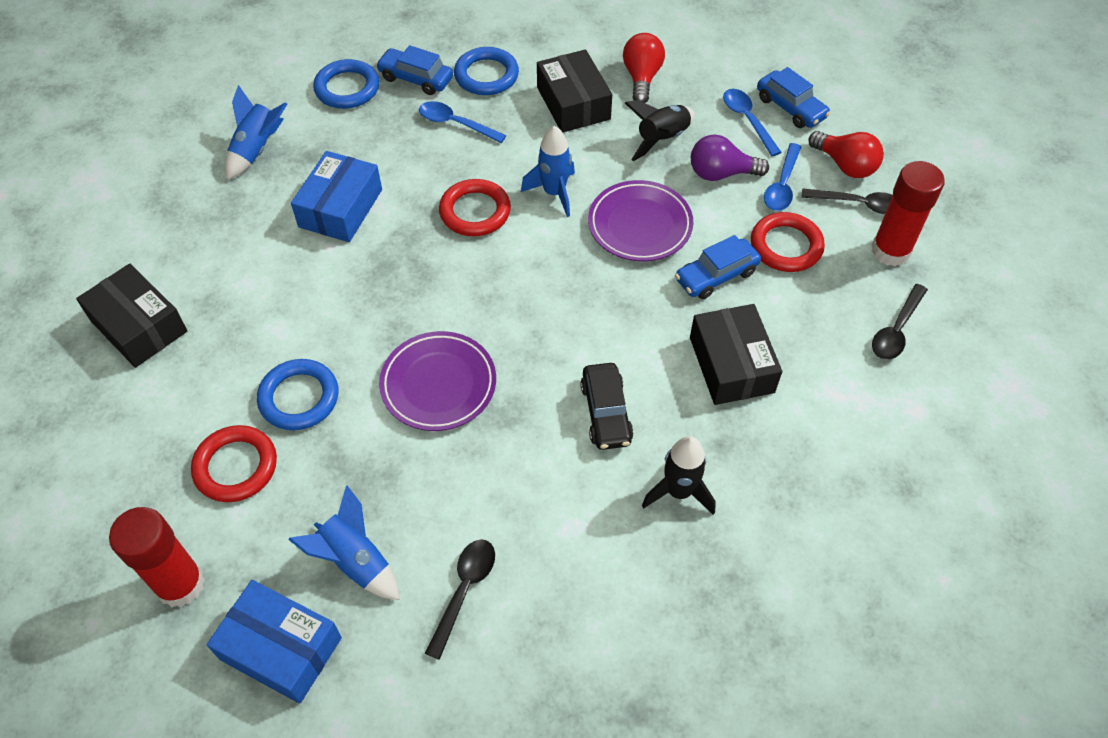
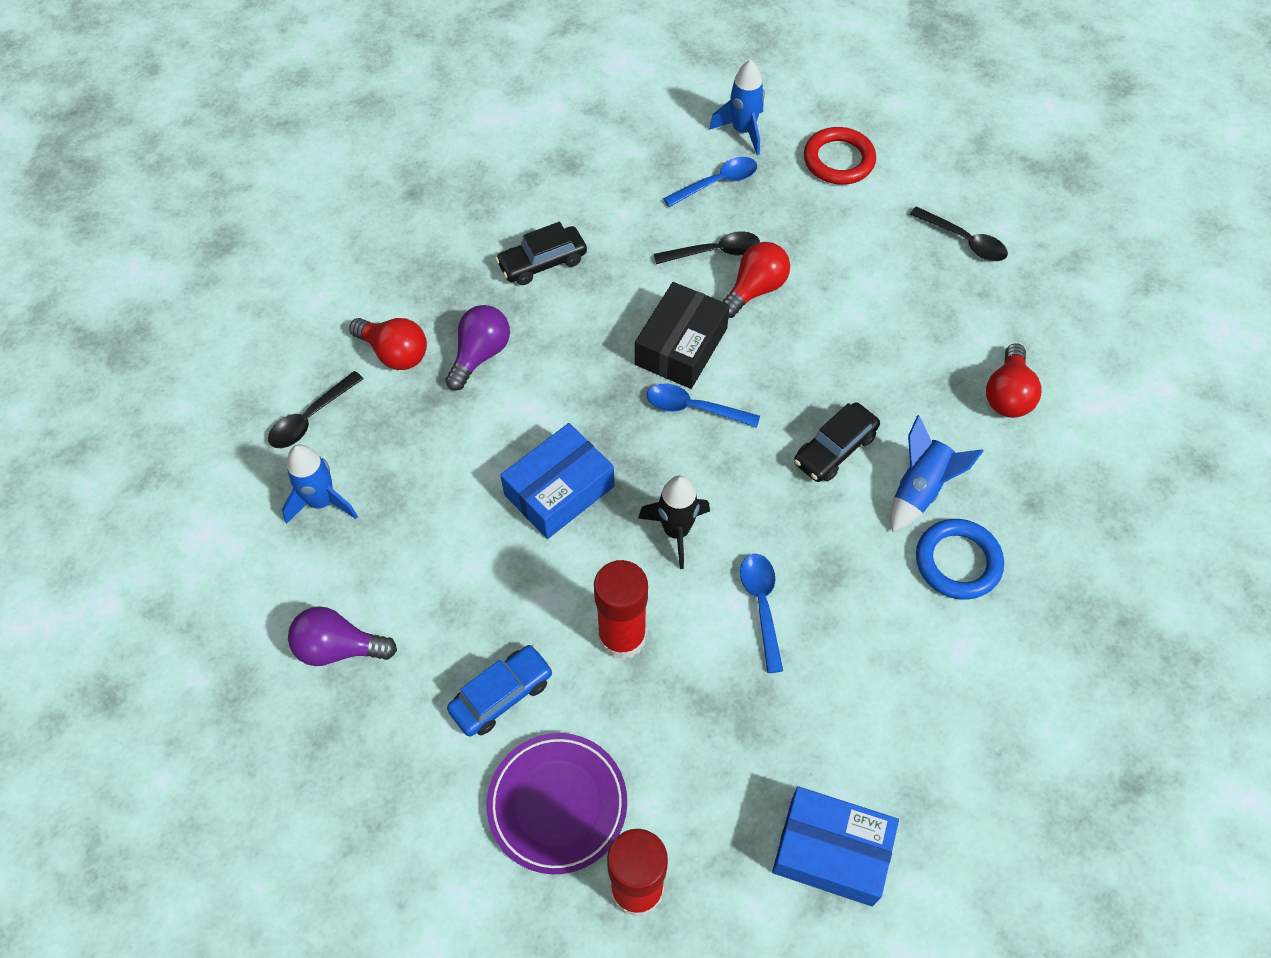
black box: 3 -> 1
black car: 1 -> 2
black rocket: 2 -> 1
blue car: 3 -> 1
blue ring: 3 -> 1
purple light bulb: 1 -> 2
purple plate: 2 -> 1
red light bulb: 2 -> 3
red ring: 3 -> 1

